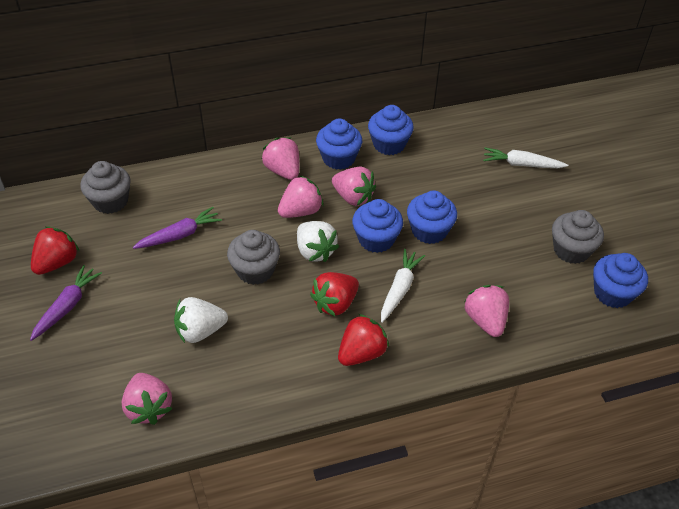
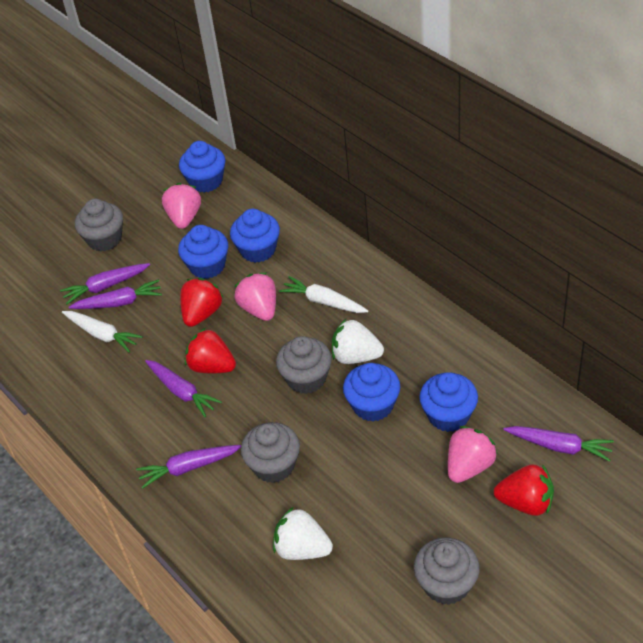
grey cupcake: 3 -> 4
pink strawberry: 5 -> 3
purple carrot: 2 -> 5

